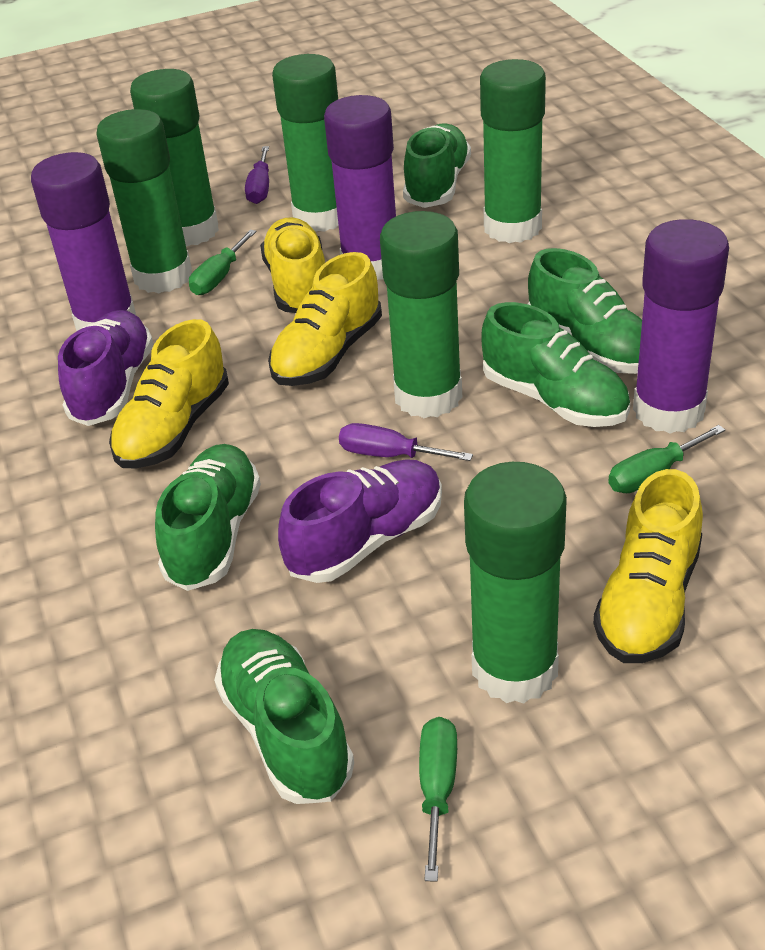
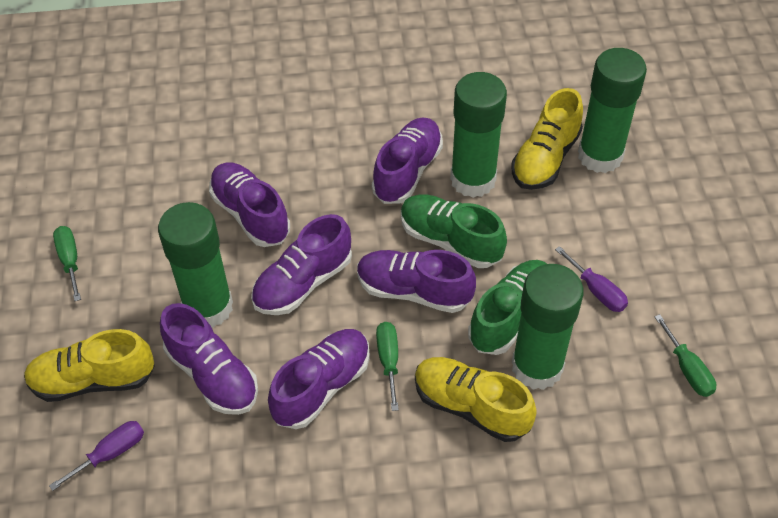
green glue stick: 6 -> 4
green shoe: 5 -> 2
purple glue stick: 3 -> 0
purple shoe: 2 -> 6
yellow shoe: 4 -> 3

